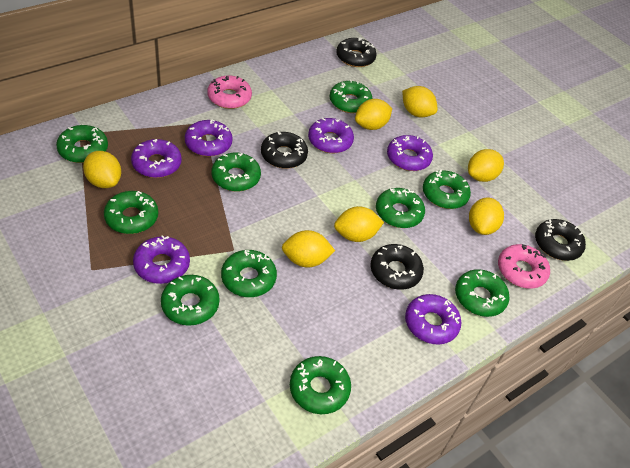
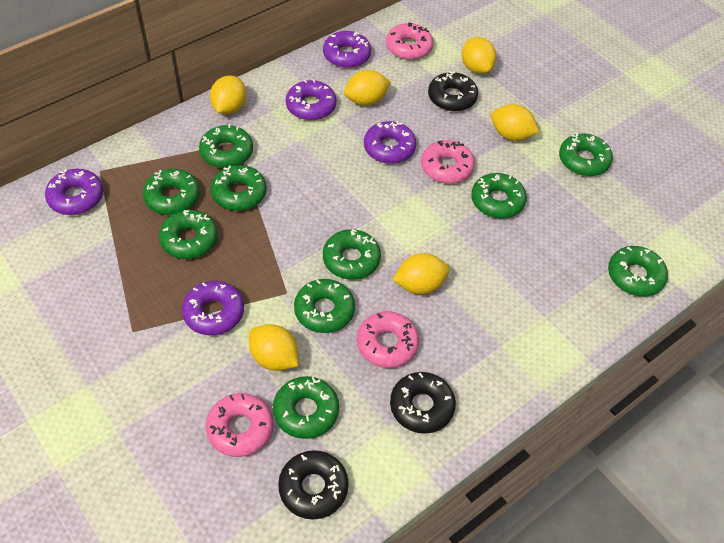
black donut: 4 -> 3
pink donut: 2 -> 4
purple donut: 6 -> 5
yellow lemon: 7 -> 6

